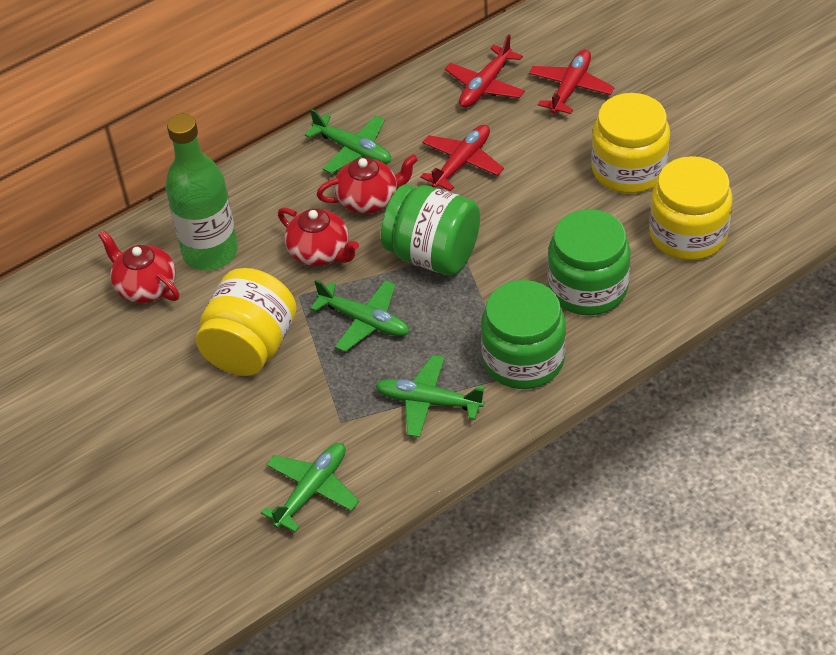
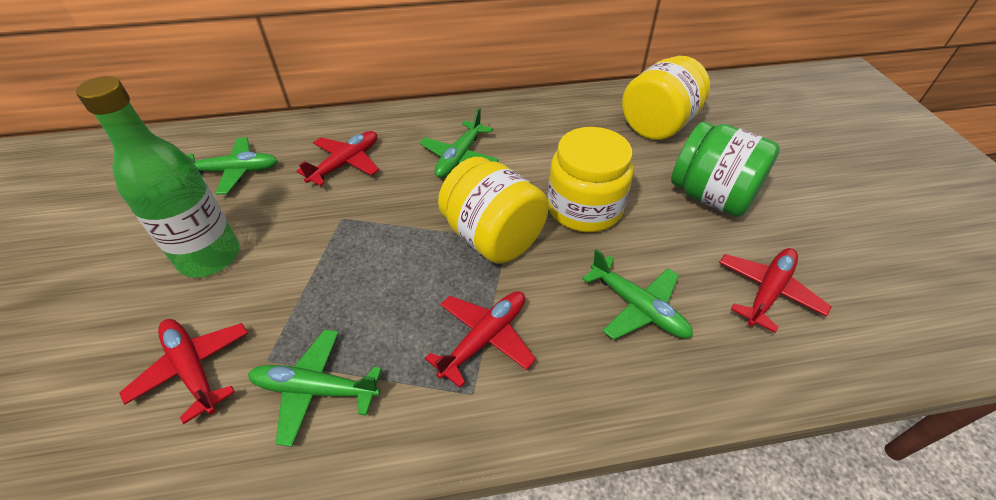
green jar: 3 -> 1
red plane: 3 -> 4
red teapot: 3 -> 0

